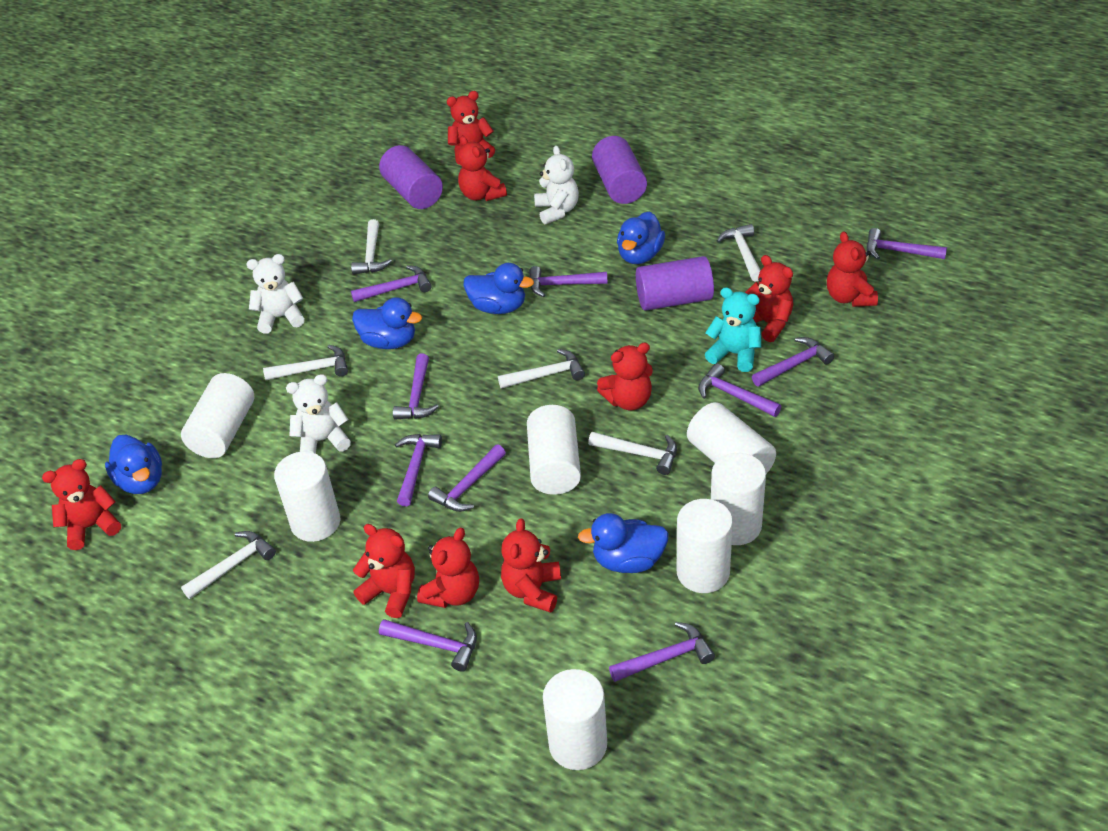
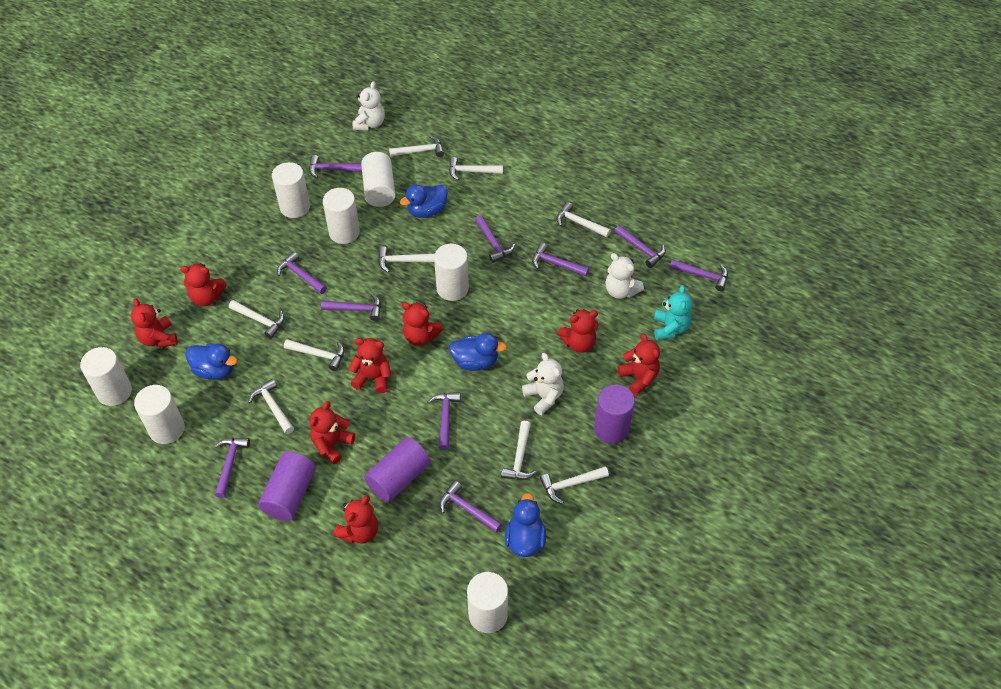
blue duck: 5 -> 4
red teddy bear: 9 -> 8
white hammer: 6 -> 9

